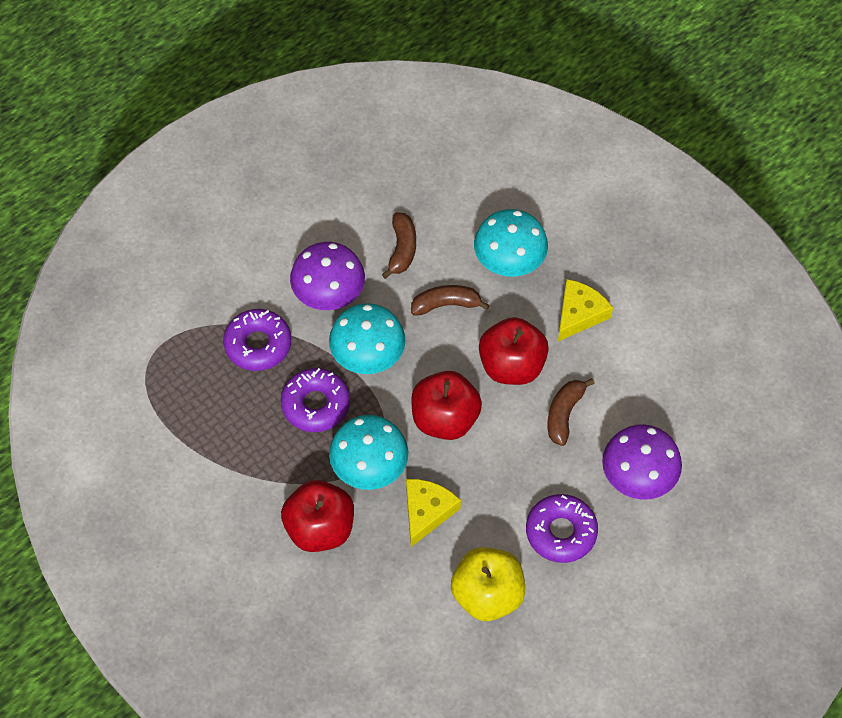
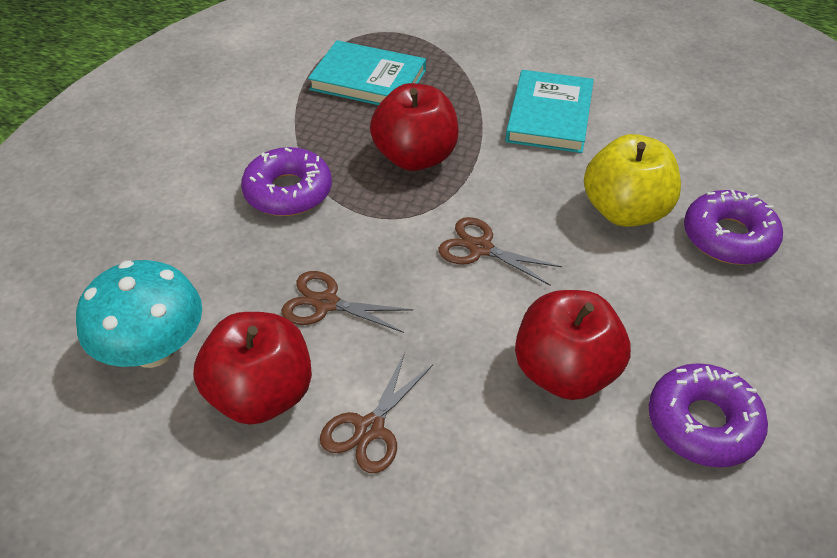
brown banana: 3 -> 0
brown scissors: 0 -> 3
purple mushroom: 2 -> 0
turquoise book: 0 -> 2
turquoise mushroom: 3 -> 1
yellow cheese: 2 -> 0

